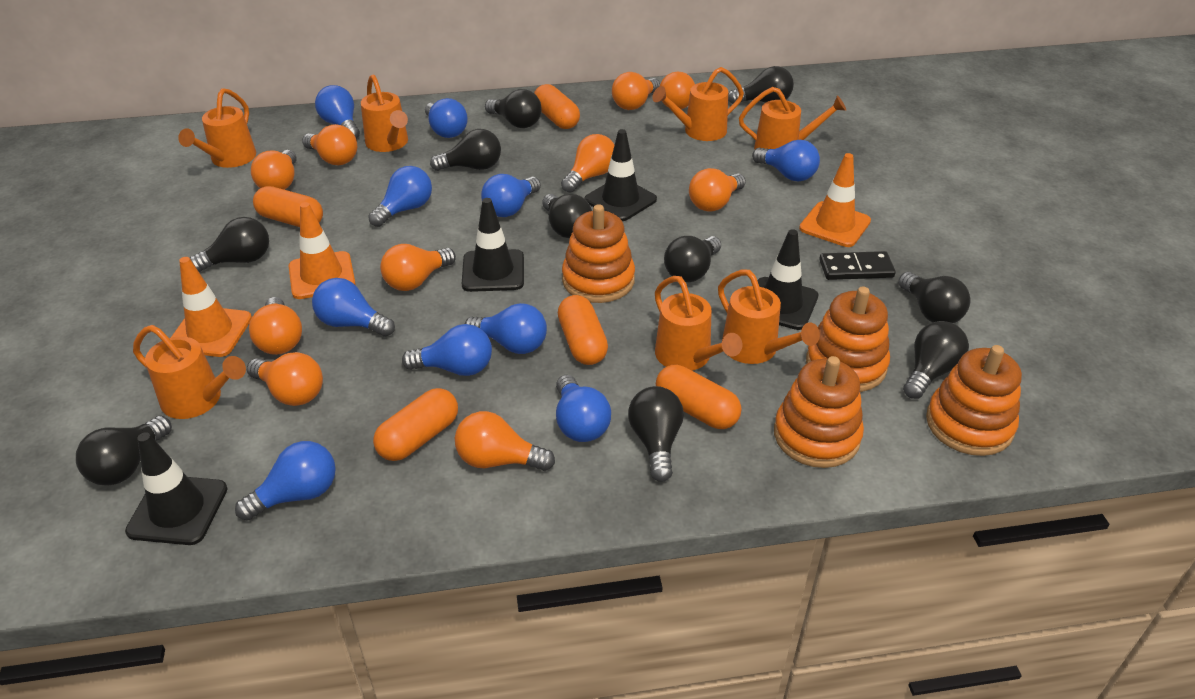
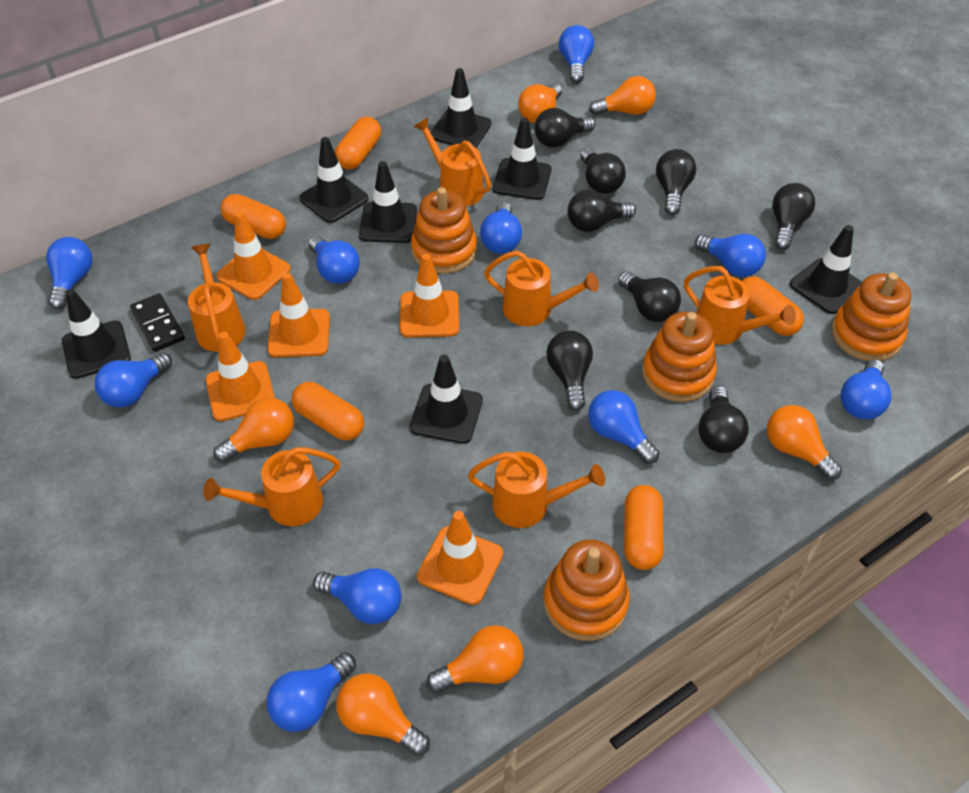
black light bulb: 10 -> 8
black traffic cone: 4 -> 7
orange light bulb: 10 -> 6
orange traffic cone: 3 -> 5
orange watering can: 7 -> 6

